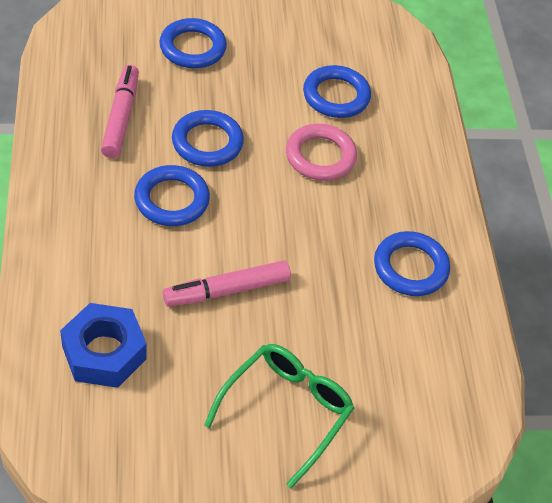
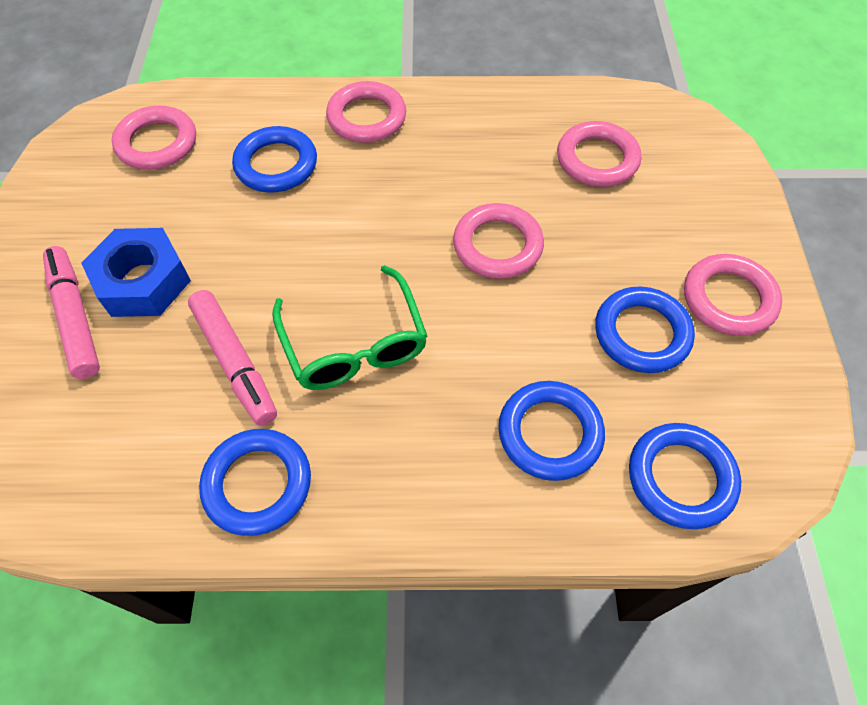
pink ring: 1 -> 5

